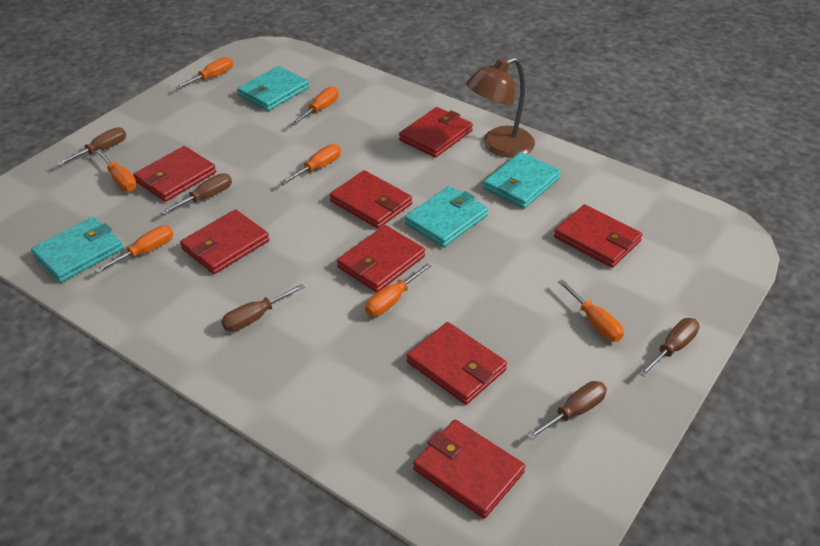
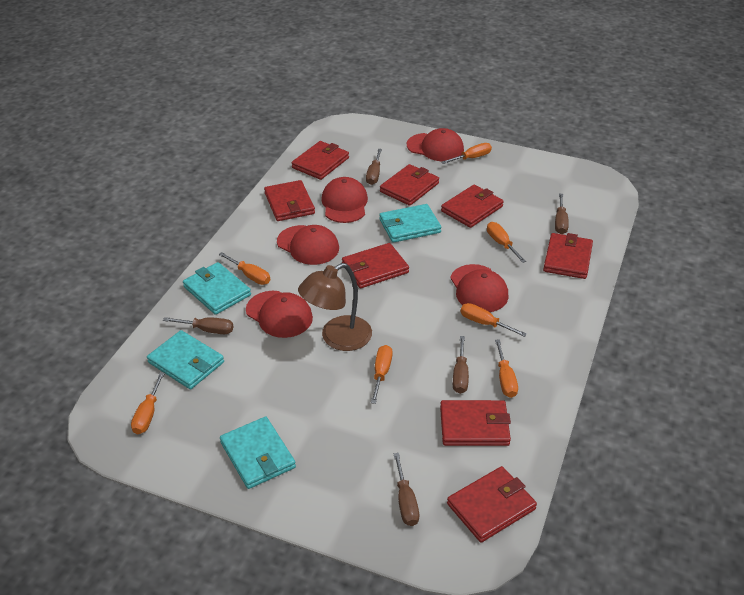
red cap: 0 -> 5

